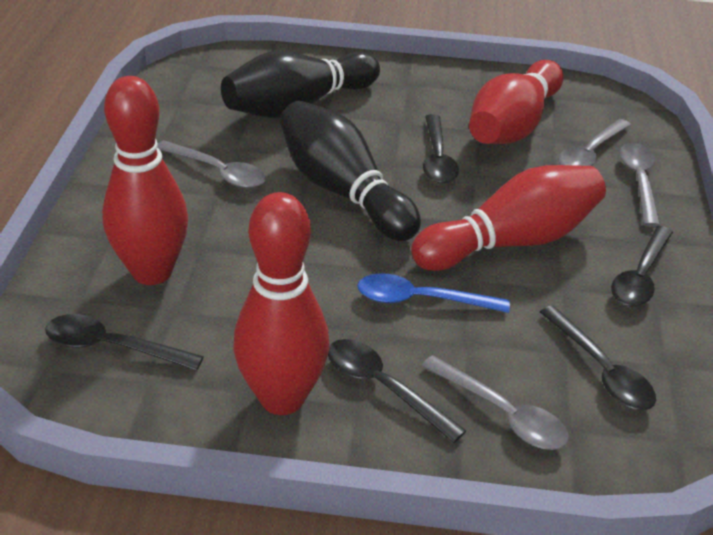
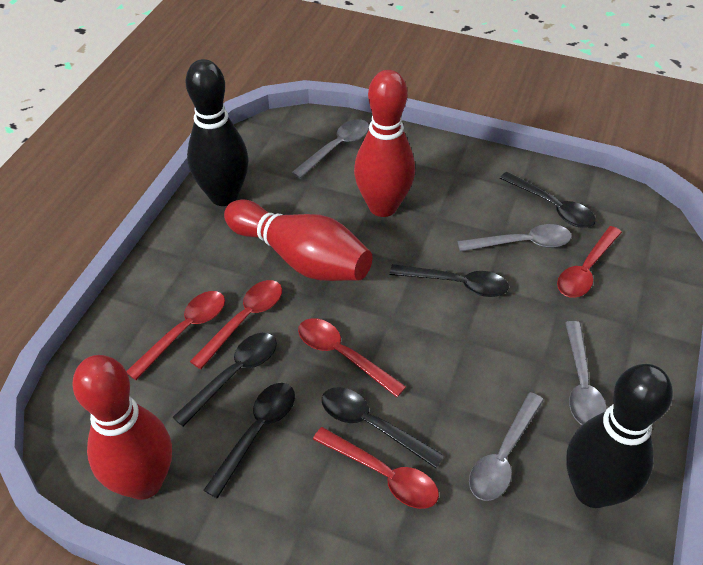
blue spoon: 1 -> 0
red bowling pin: 4 -> 3
red spoon: 0 -> 5

